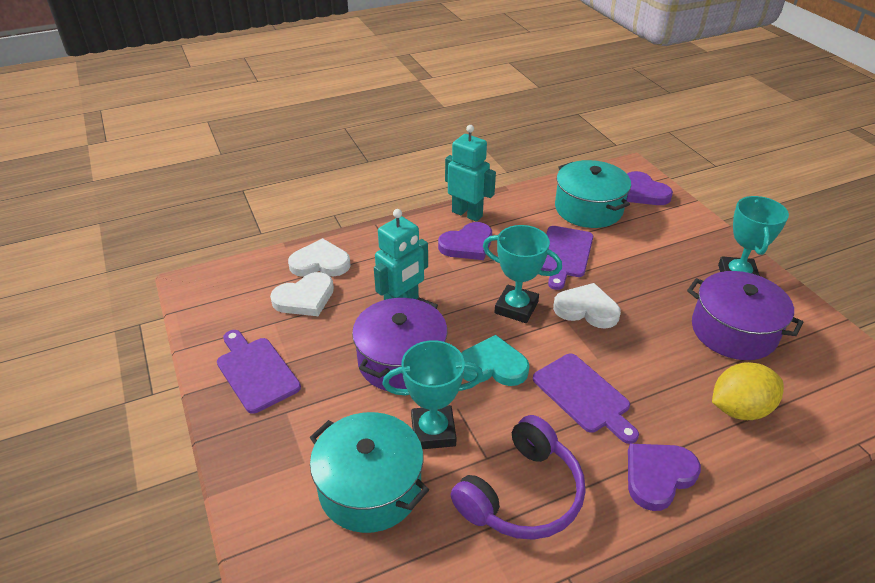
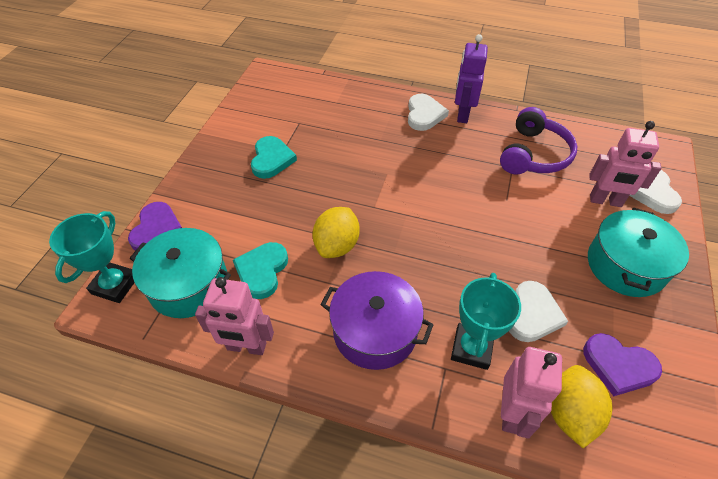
pink robot: 0 -> 3
purple cutting board: 3 -> 0
purple heart: 3 -> 2
purple pot: 2 -> 1
purple robot: 0 -> 1
turquoise heart: 1 -> 2
turquoise robot: 2 -> 0
turquoise trophy: 3 -> 2
yellow lemon: 1 -> 2

